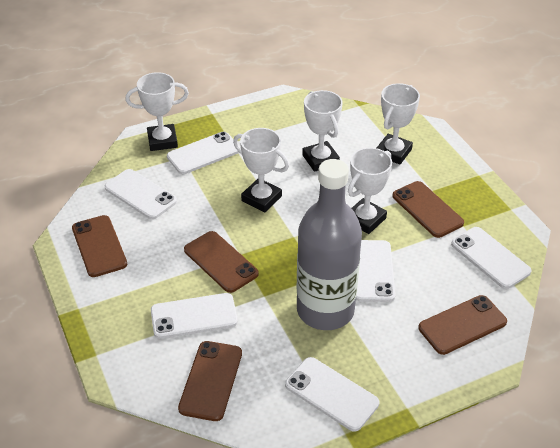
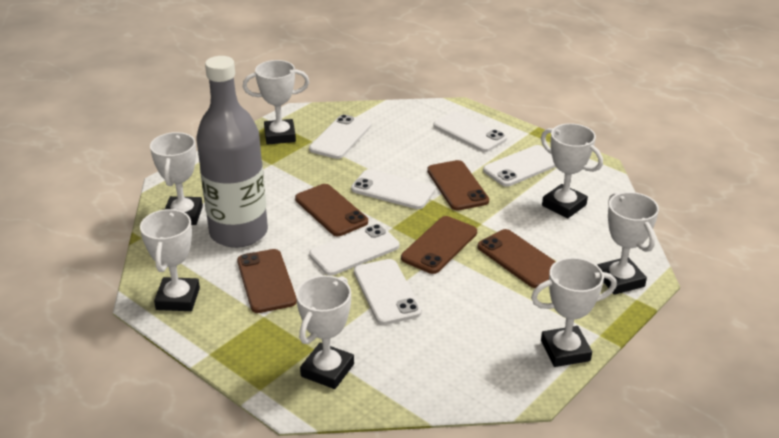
white trophy: 5 -> 7

